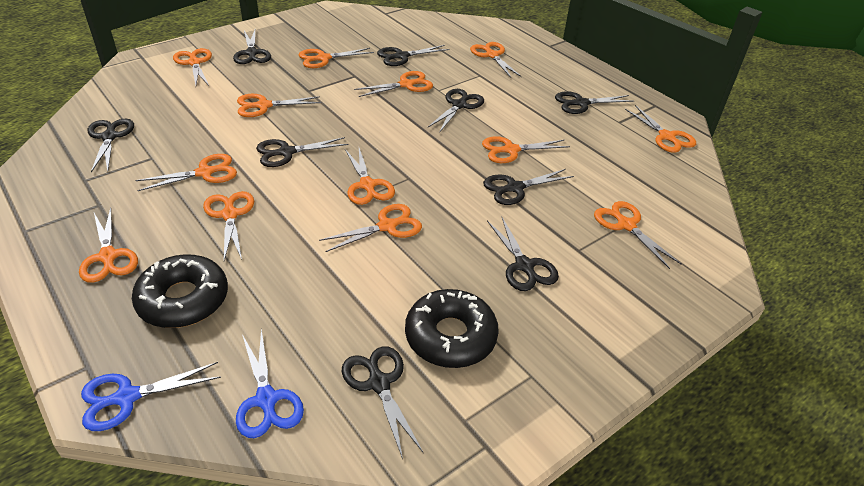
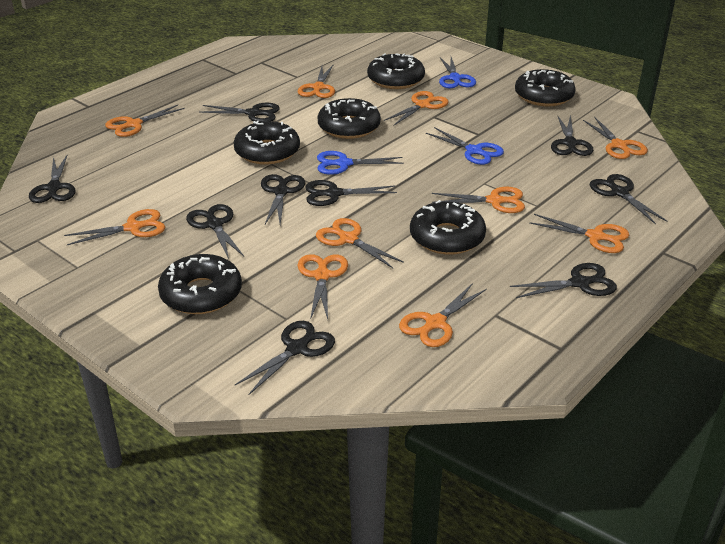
black donut: 2 -> 6
blue scissors: 2 -> 3
orange scissors: 13 -> 10

